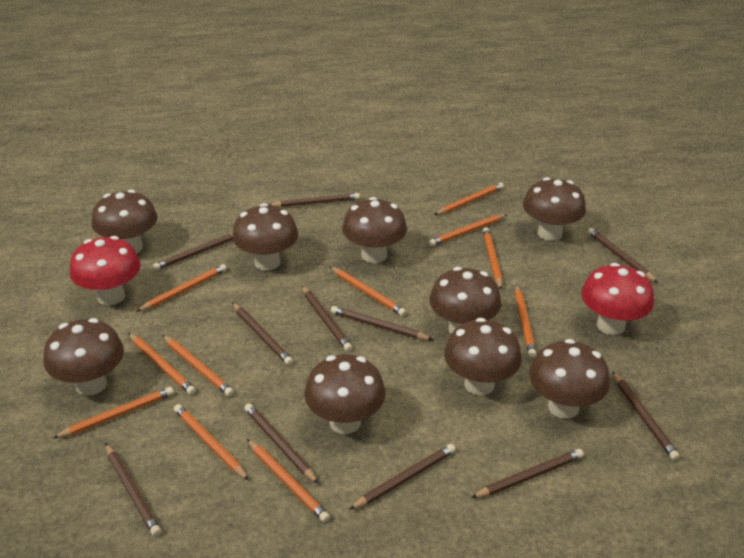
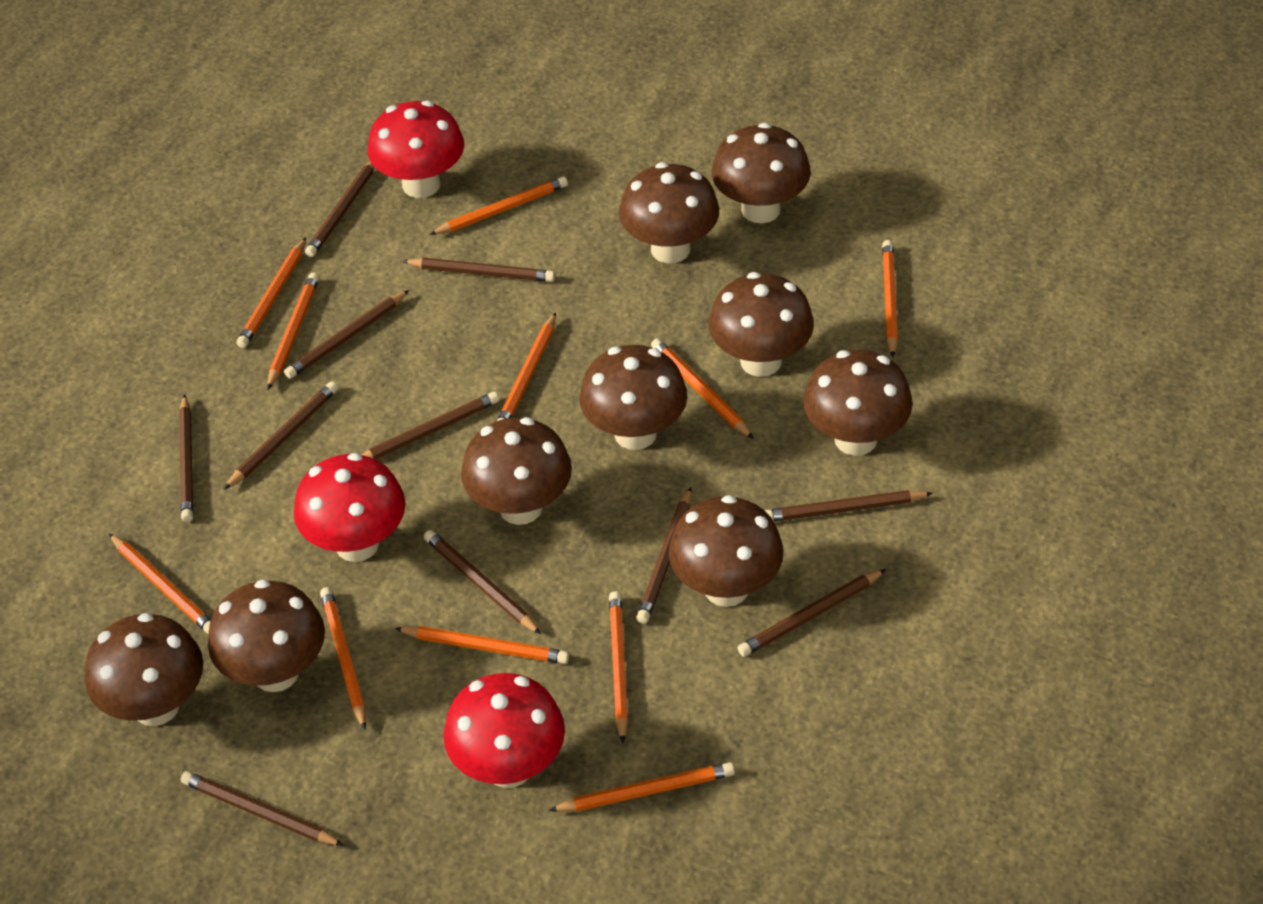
red mushroom: 2 -> 3

